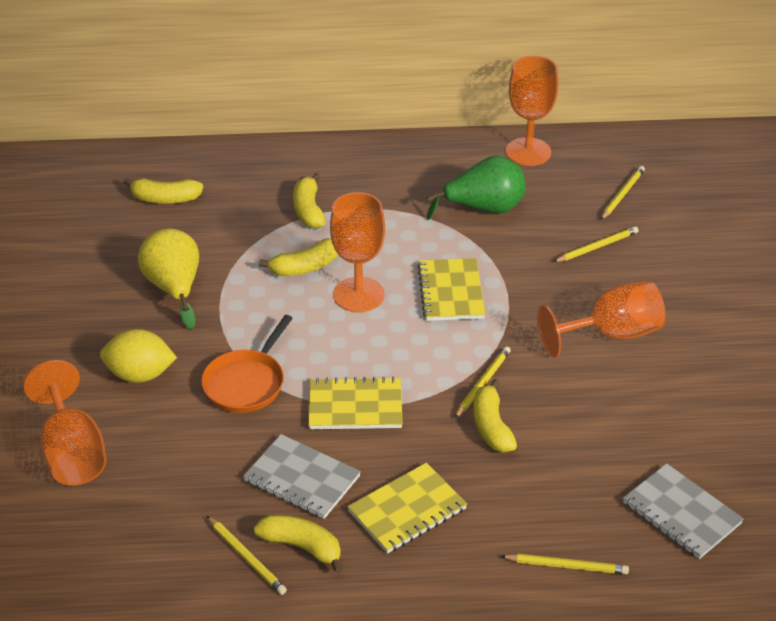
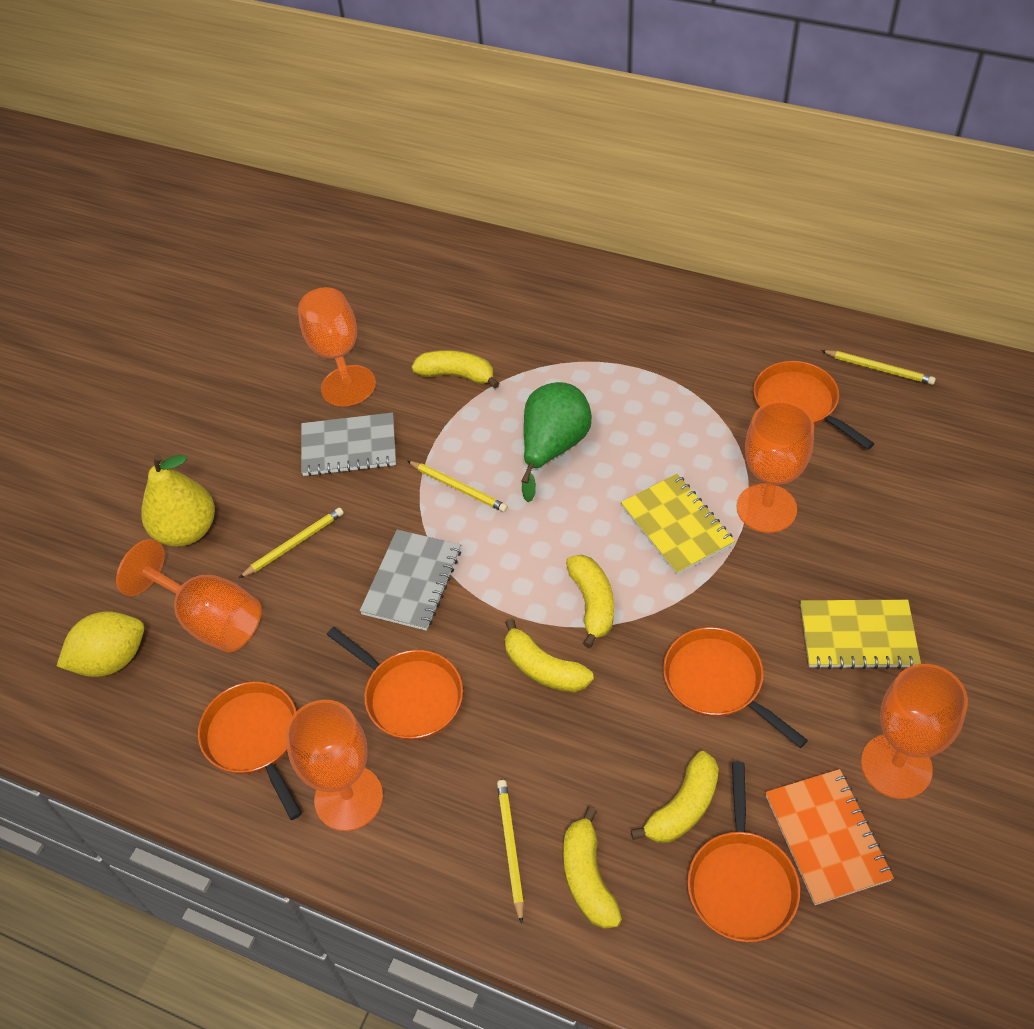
orange goblet: 4 -> 5
orange notebook: 0 -> 1
orange pan: 1 -> 5
yellow notebook: 3 -> 2
yellow pencil: 5 -> 4

